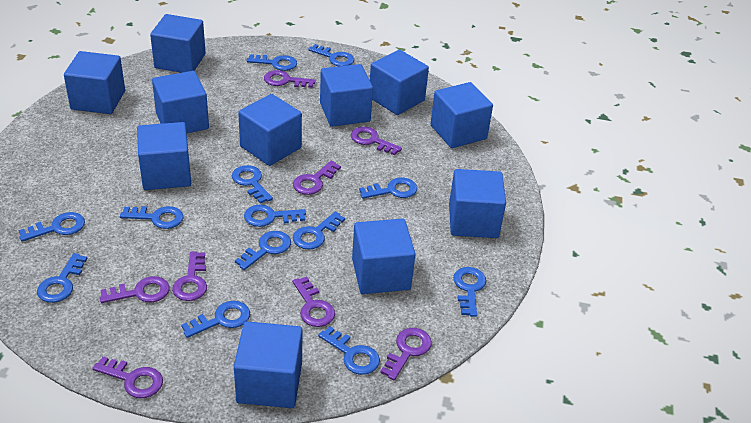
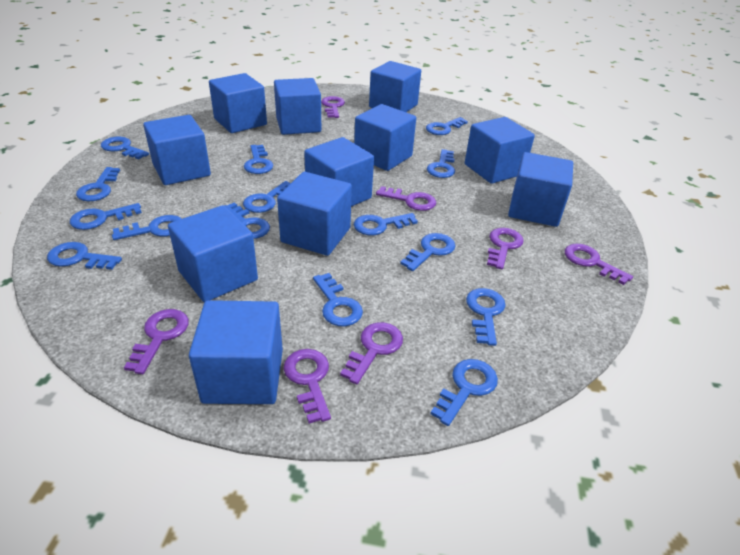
blue key: 13 -> 15
purple key: 8 -> 7

